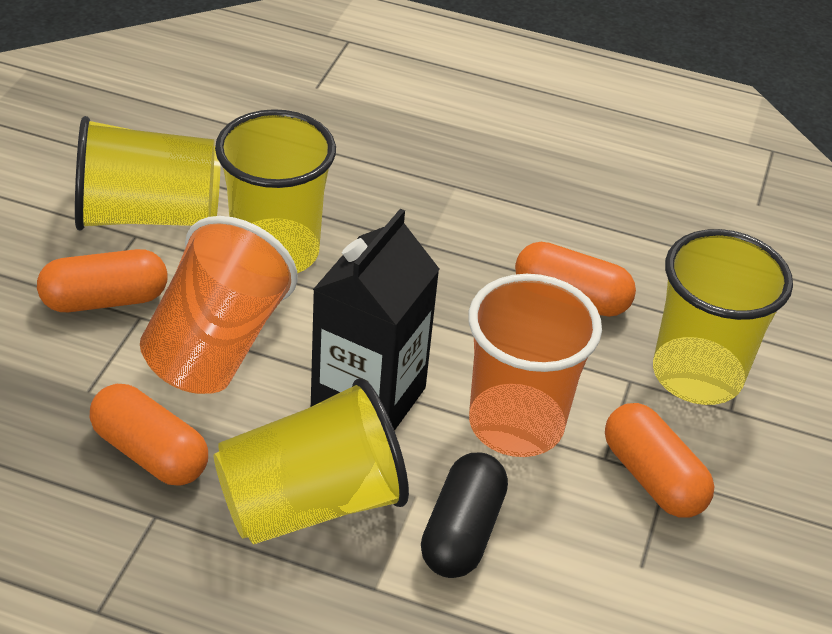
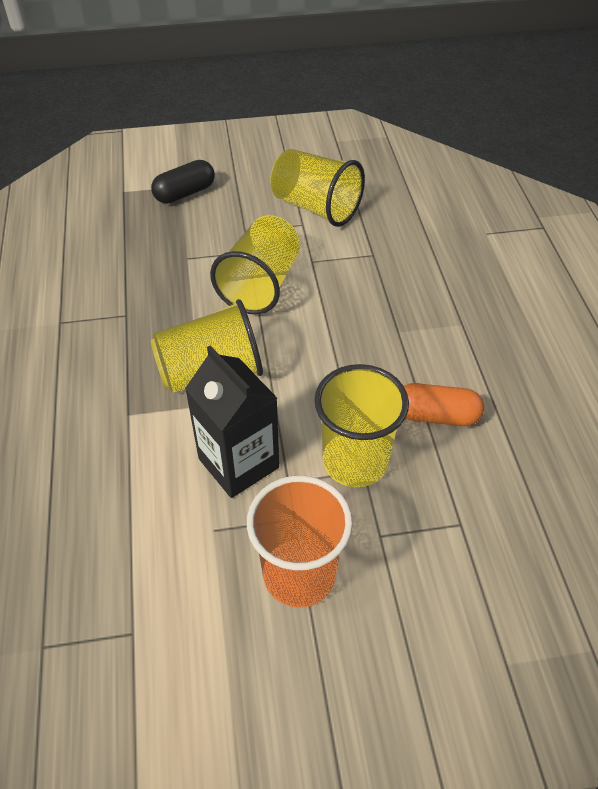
orange capsule: 4 -> 1
orange cup: 2 -> 1

